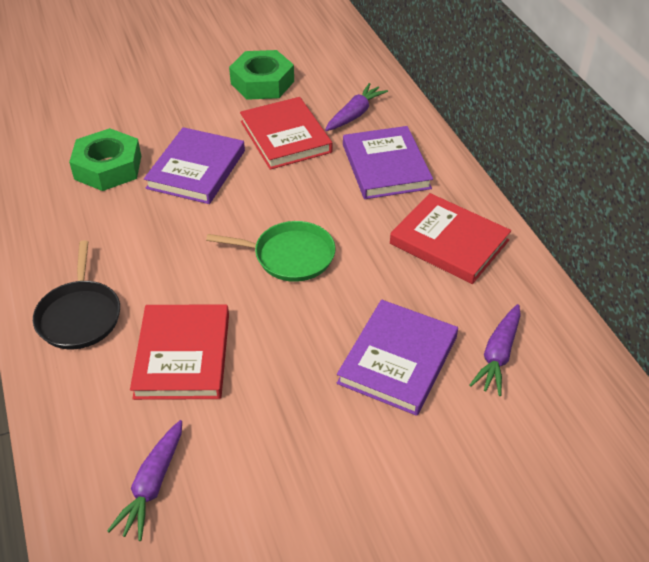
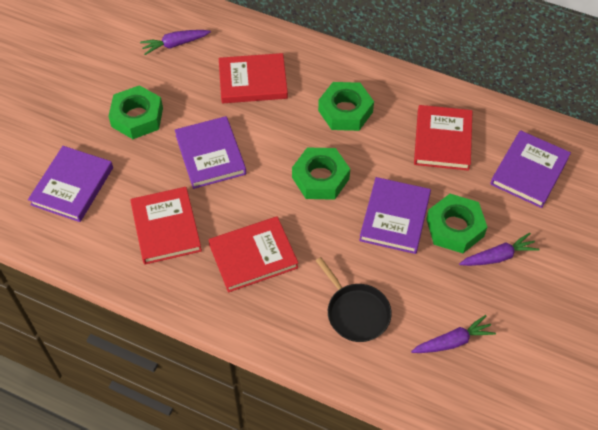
green nut: 2 -> 4
green pan: 1 -> 0
purple book: 3 -> 4
red book: 3 -> 4

